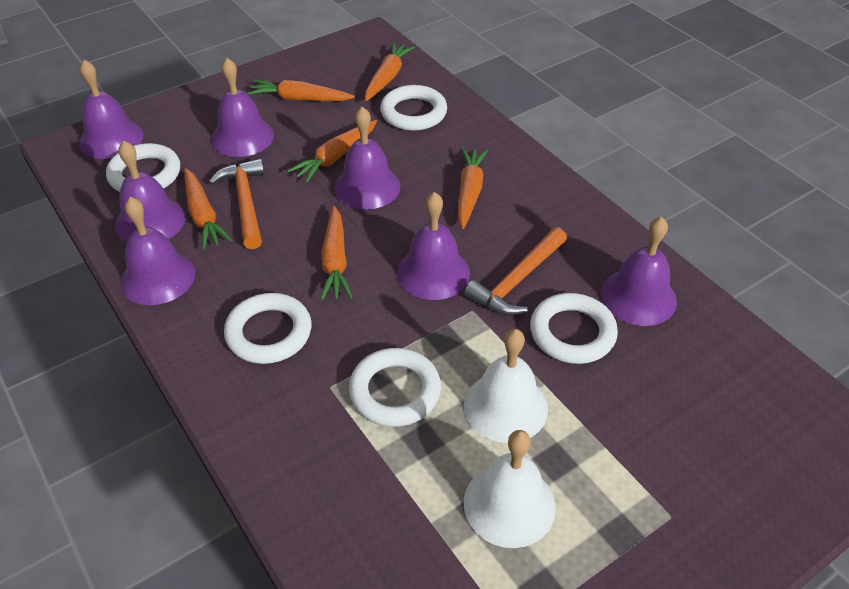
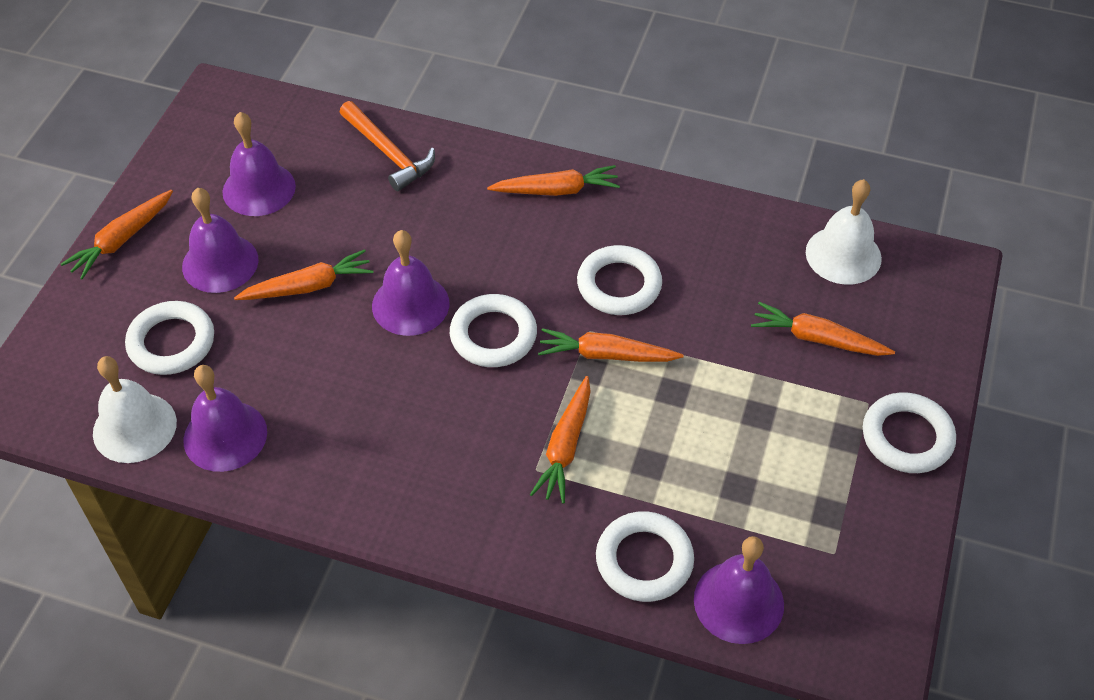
orange hammer: 2 -> 1
purple bell: 7 -> 5

